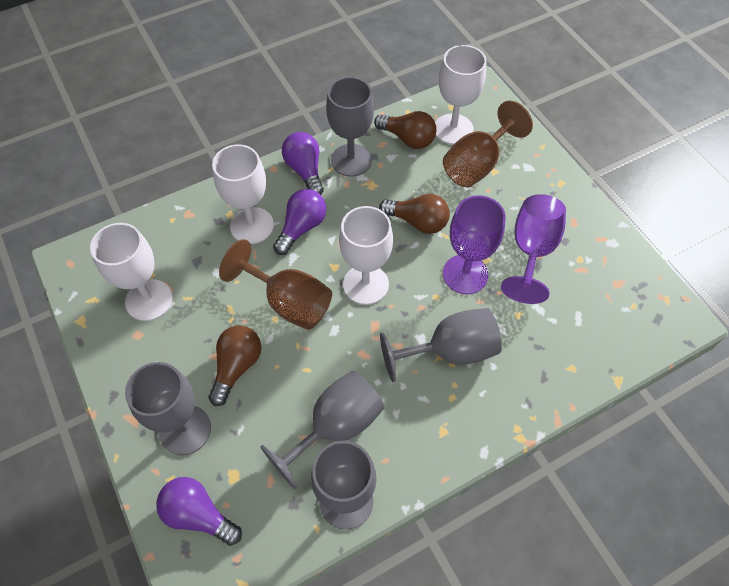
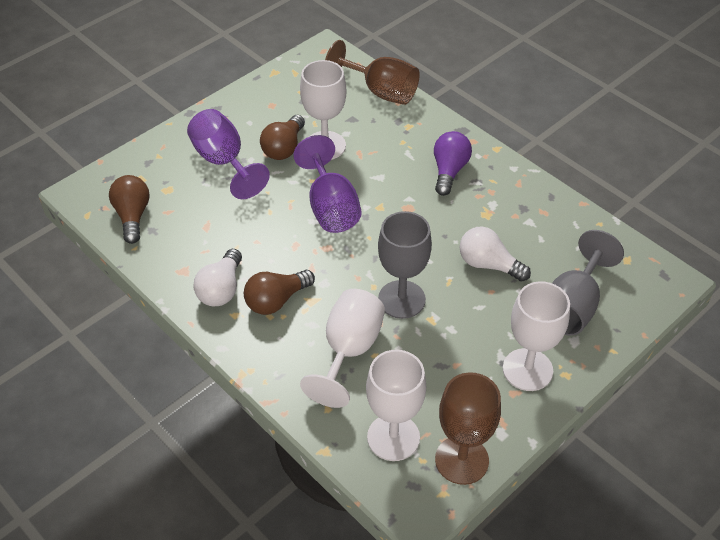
grey goblet: 5 -> 2
purple light bulb: 3 -> 1
white light bulb: 0 -> 2

